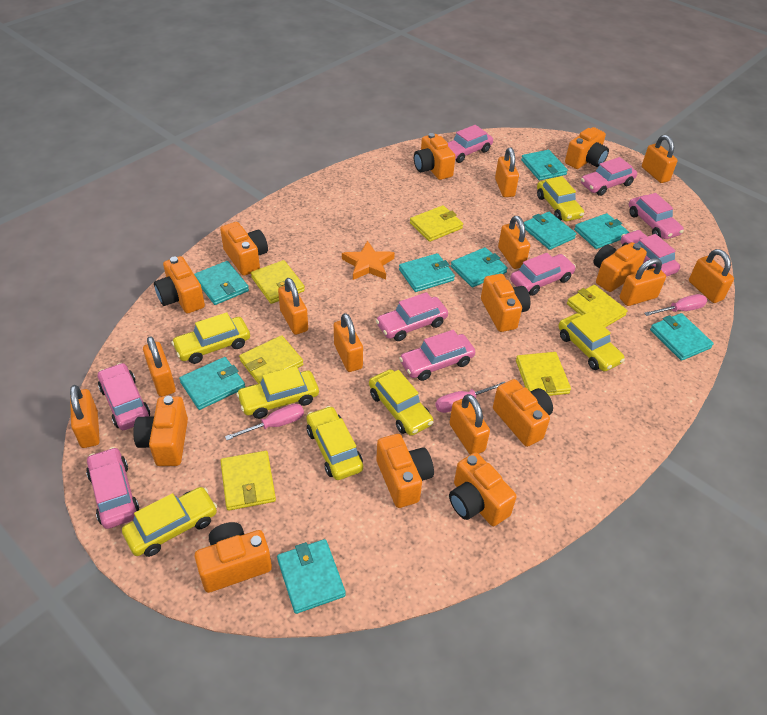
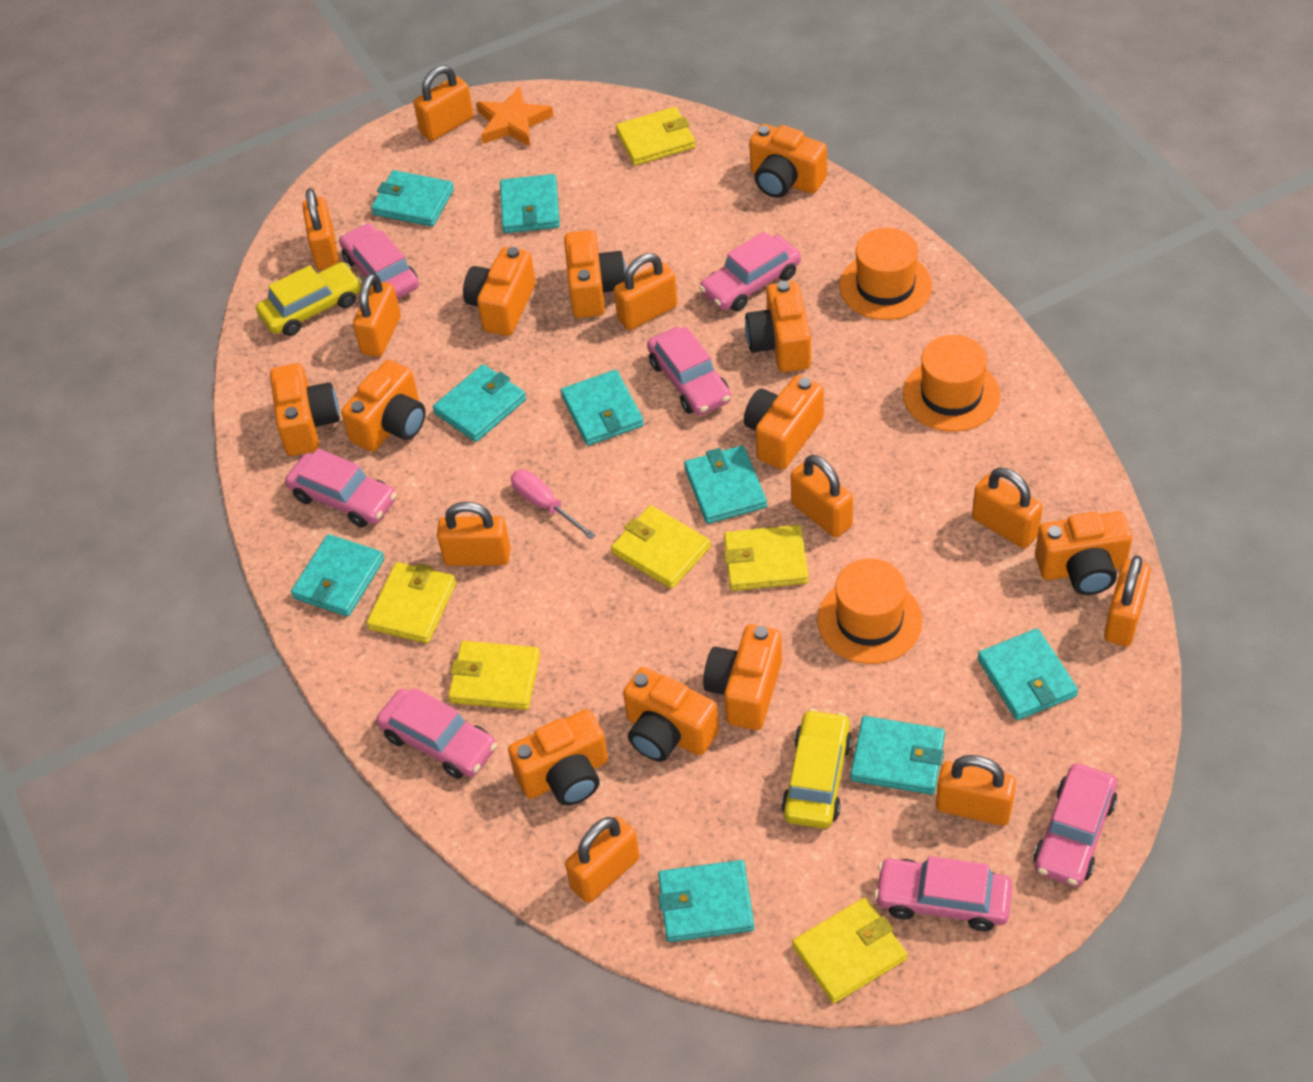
orange hat: 0 -> 3
pink car: 9 -> 7
pink screwdriver: 3 -> 1
yellow car: 7 -> 2

